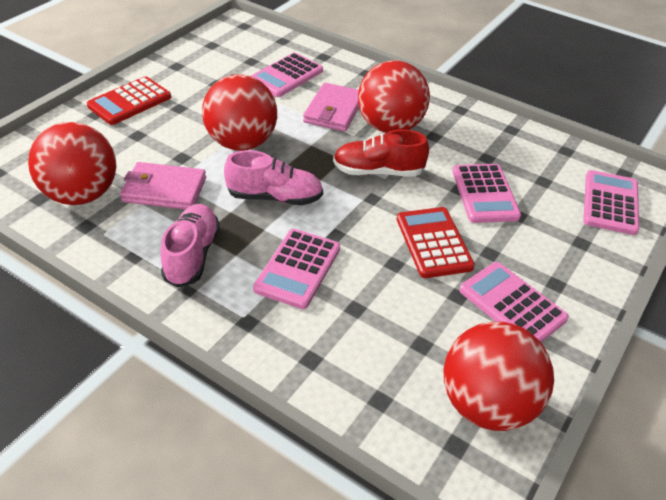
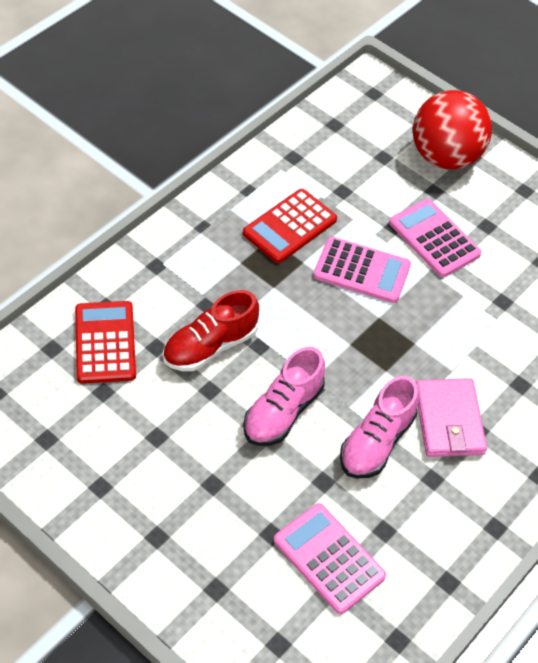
pink calculator: 5 -> 3
pink wallet: 2 -> 1
red ball: 4 -> 1

